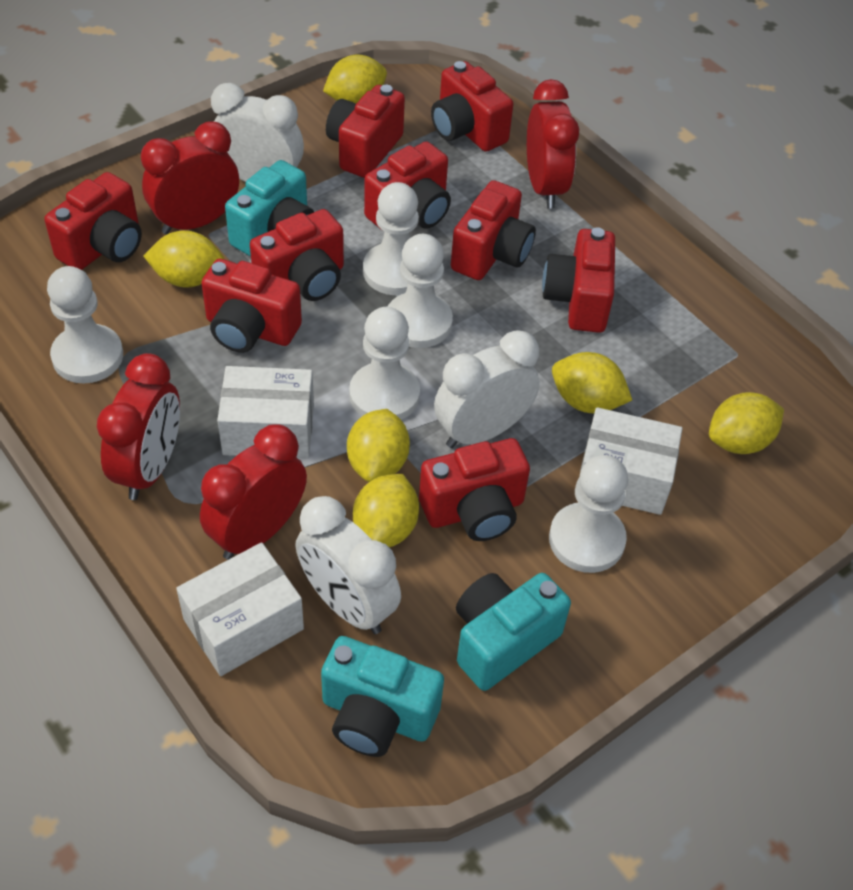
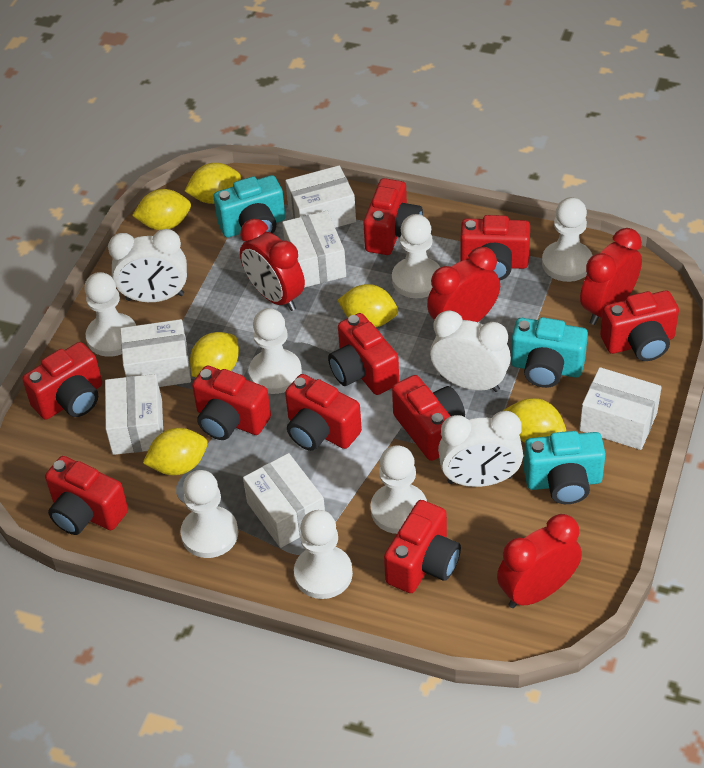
red camera: 9 -> 10
white box: 3 -> 6
white pawn: 5 -> 7

